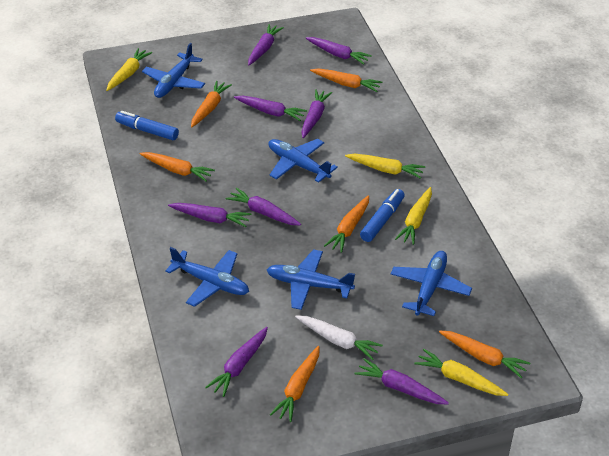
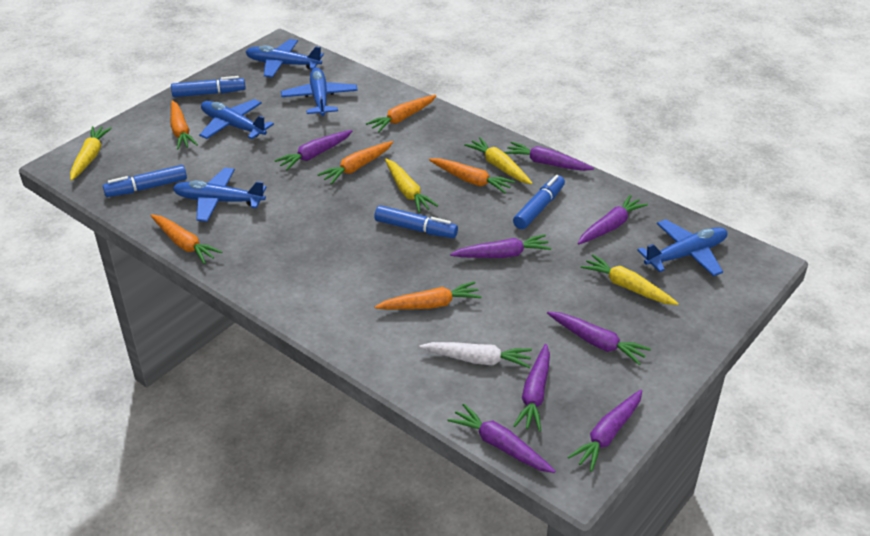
blue marker: 2 -> 4

